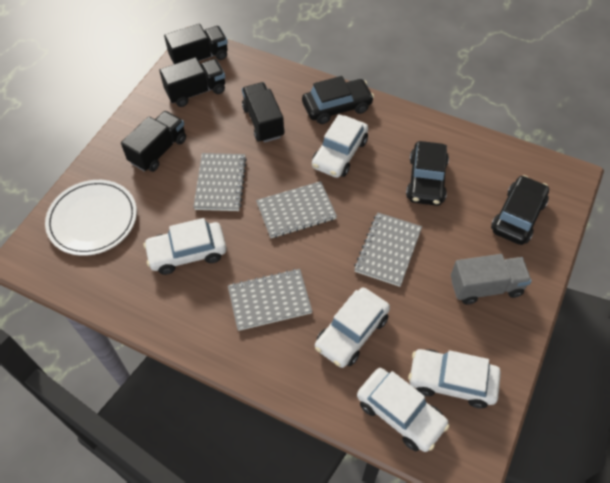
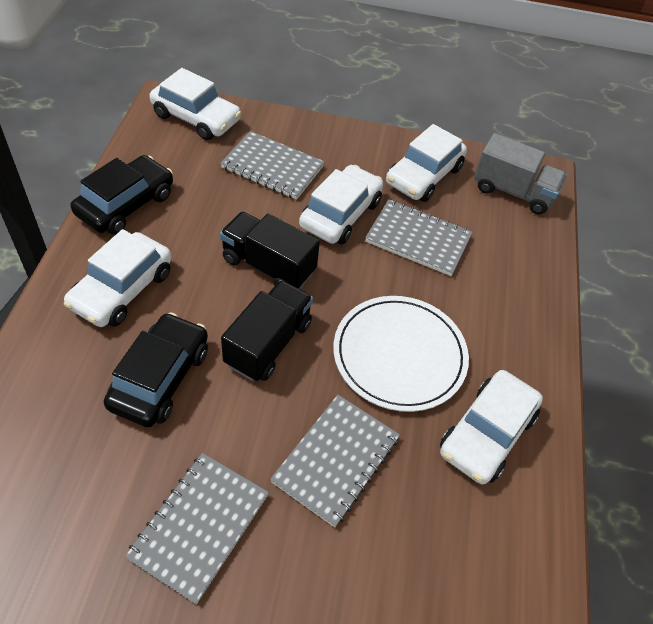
black car: 3 -> 2
black truck: 4 -> 2

